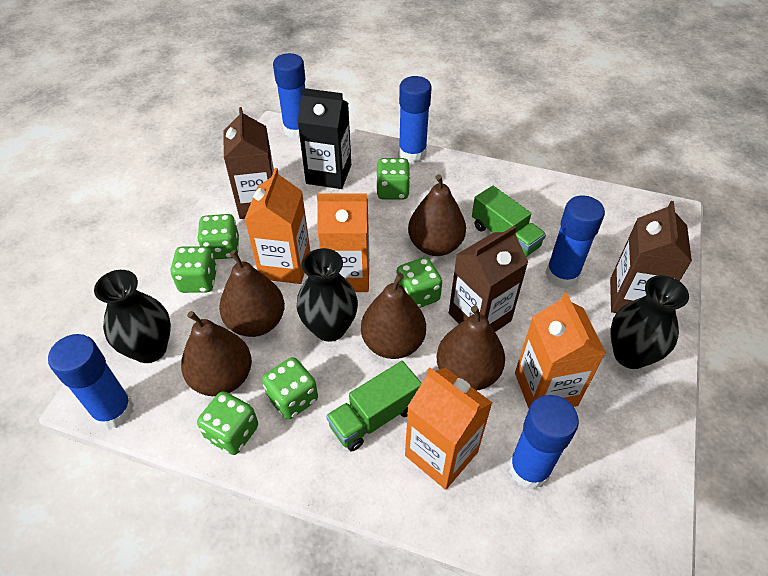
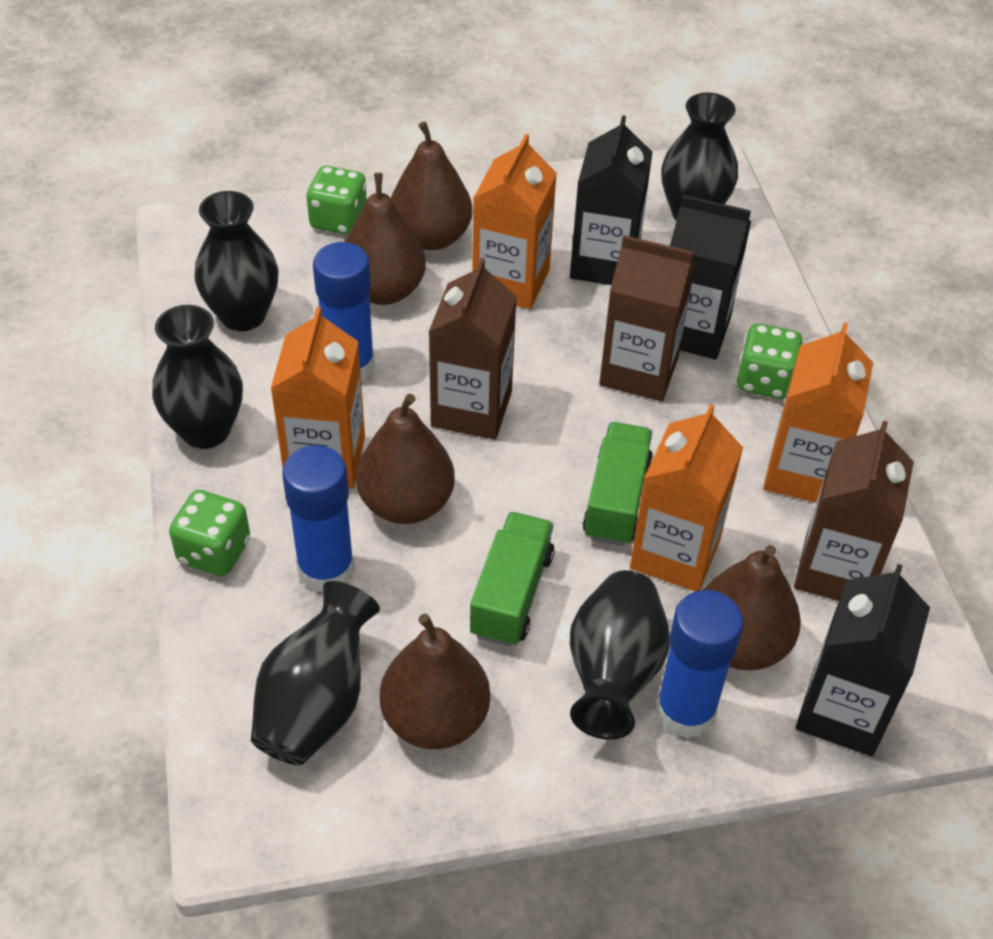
black carton: 1 -> 3
black vase: 3 -> 5
blue glue stick: 5 -> 3
green dice: 6 -> 3

